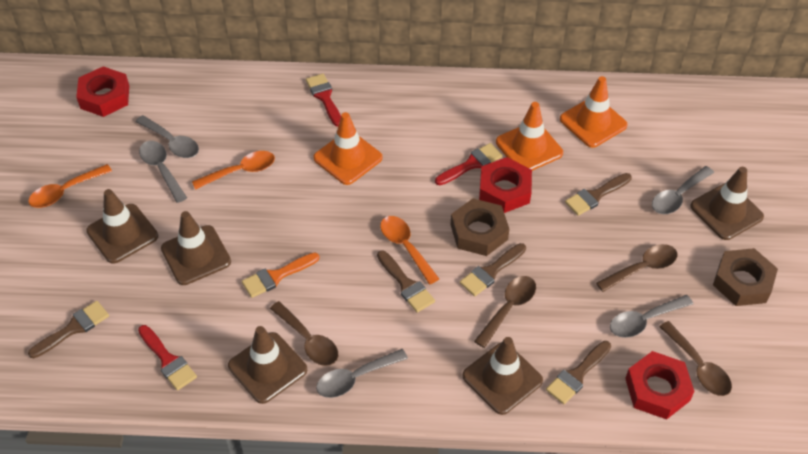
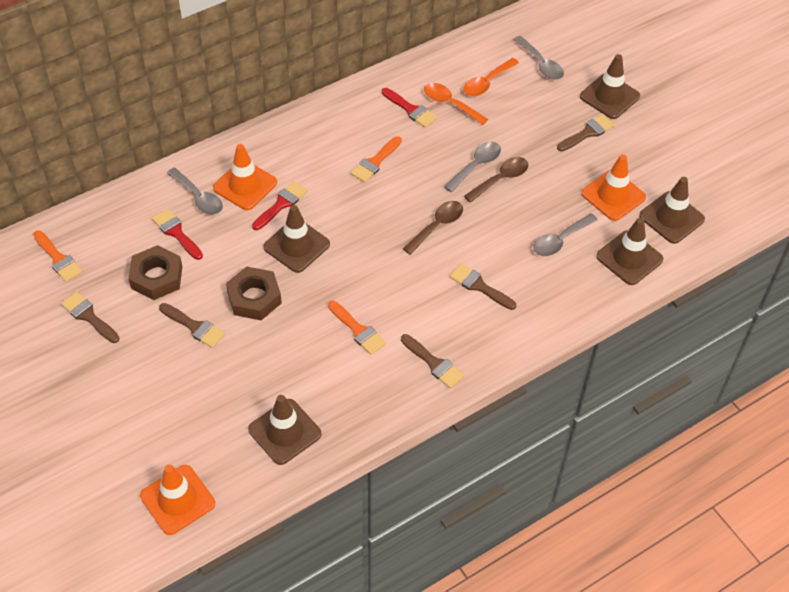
brown spoon: 4 -> 2
grey spoon: 5 -> 4
orange brush: 1 -> 3
orange spoon: 3 -> 2
red nut: 3 -> 0

